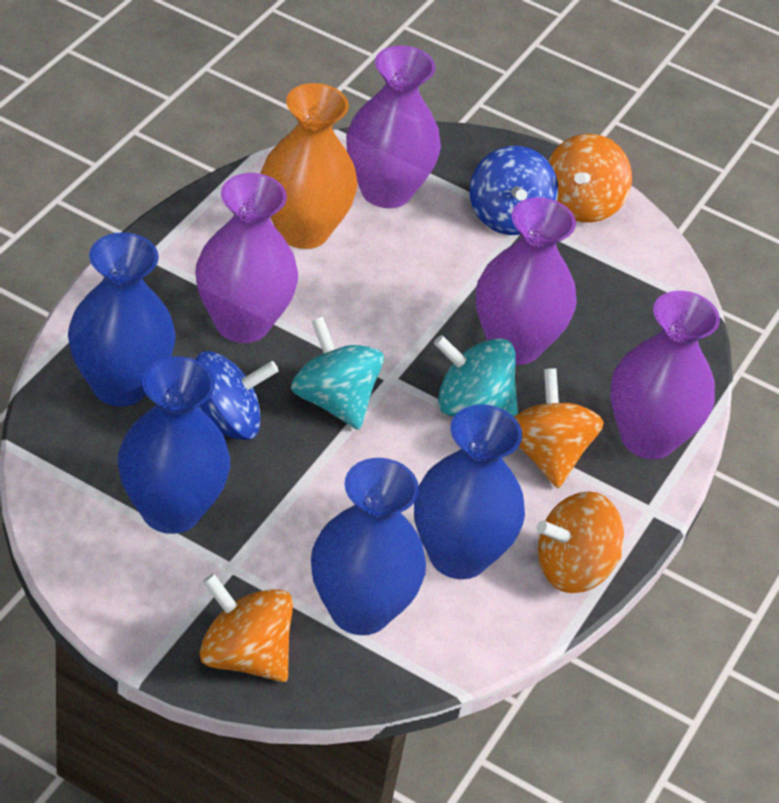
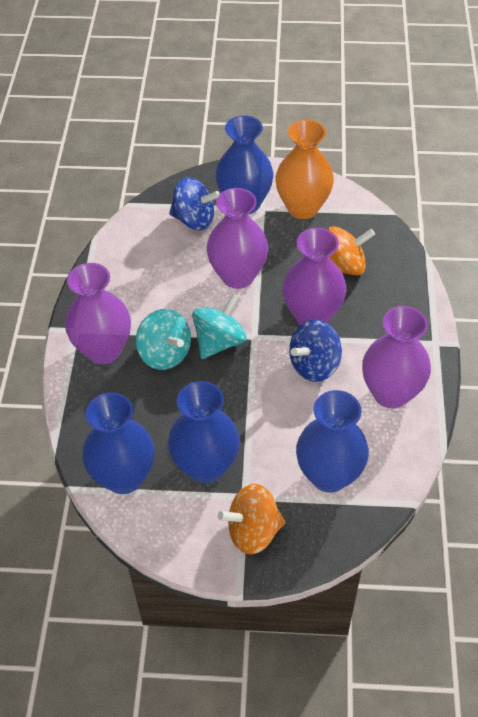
orange spinning top: 4 -> 2

